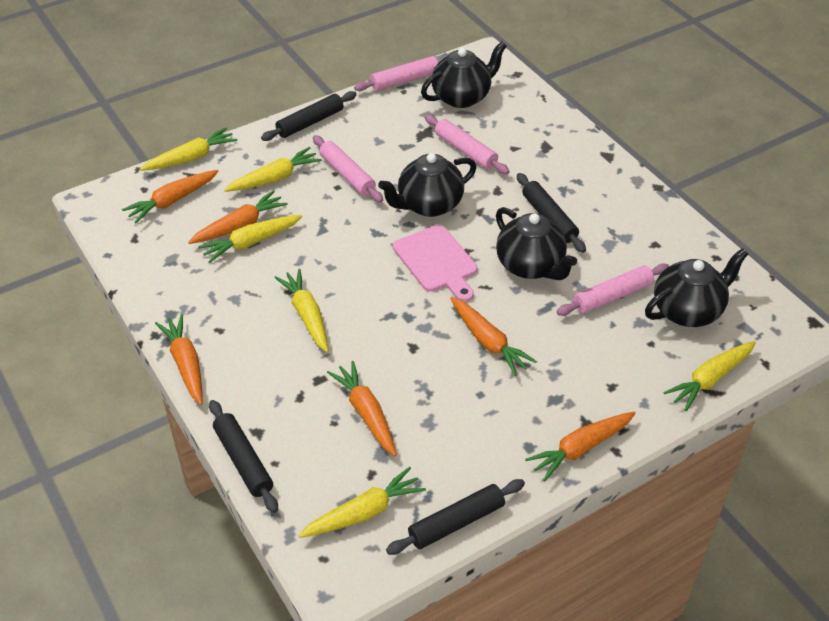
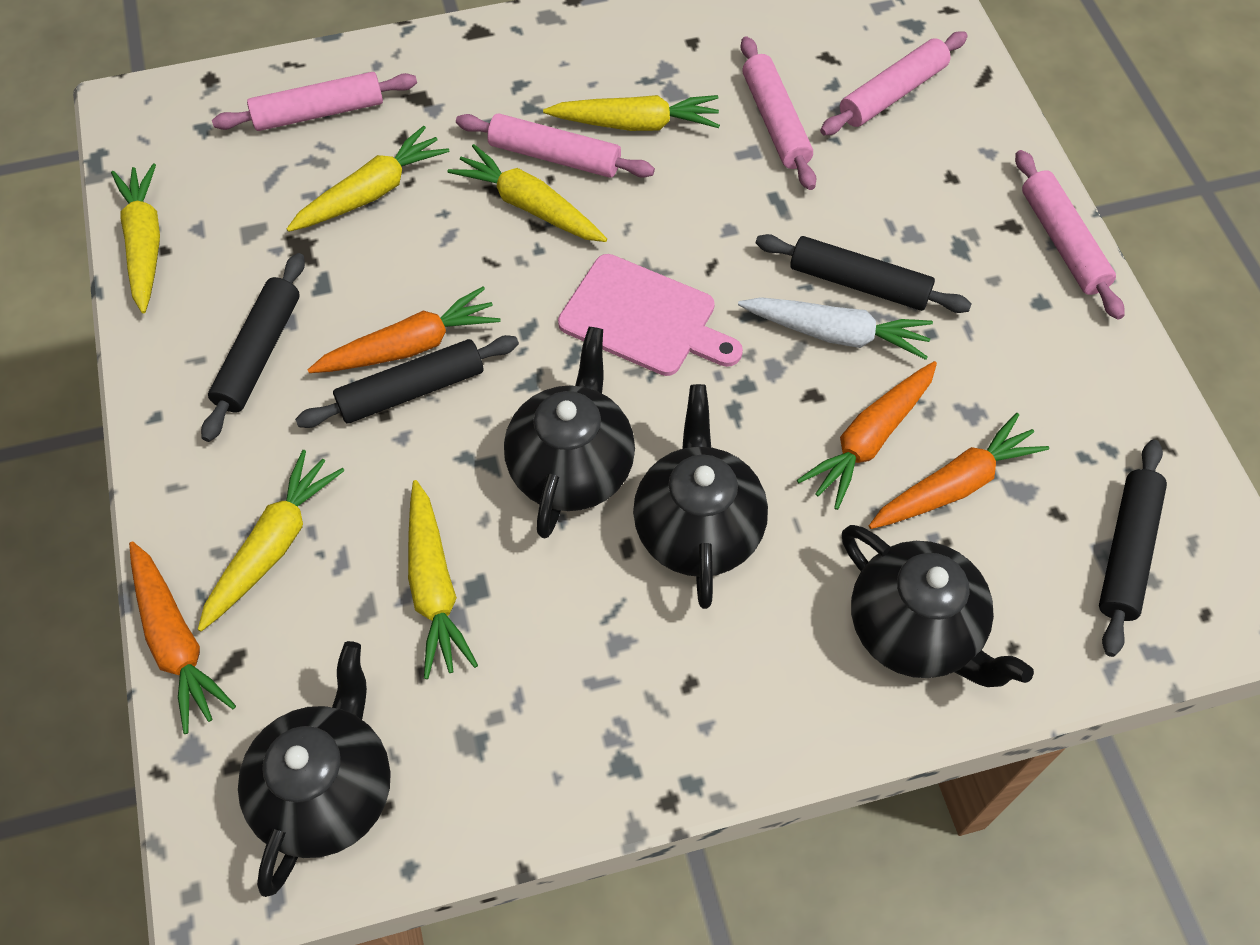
orange carrot: 6 -> 4
pink rolling pin: 4 -> 5
white carrot: 0 -> 1

